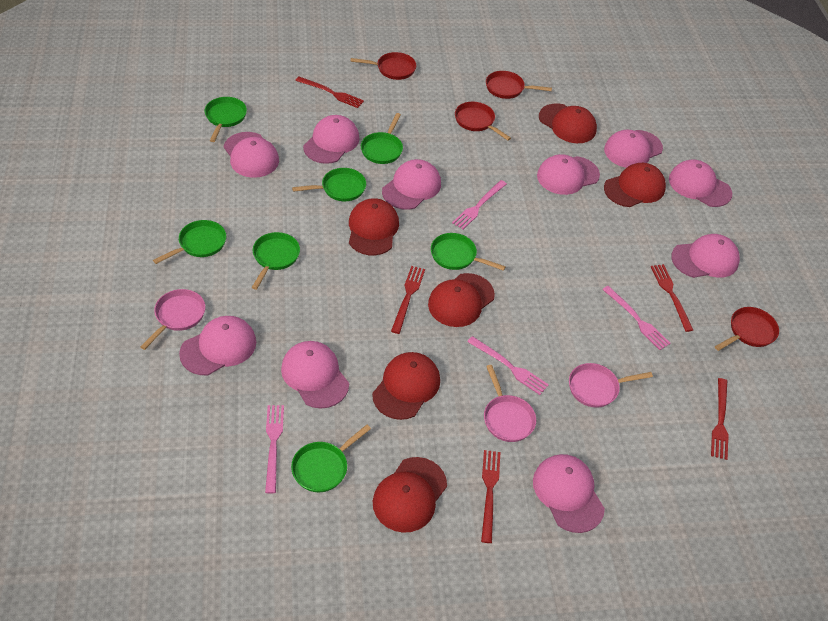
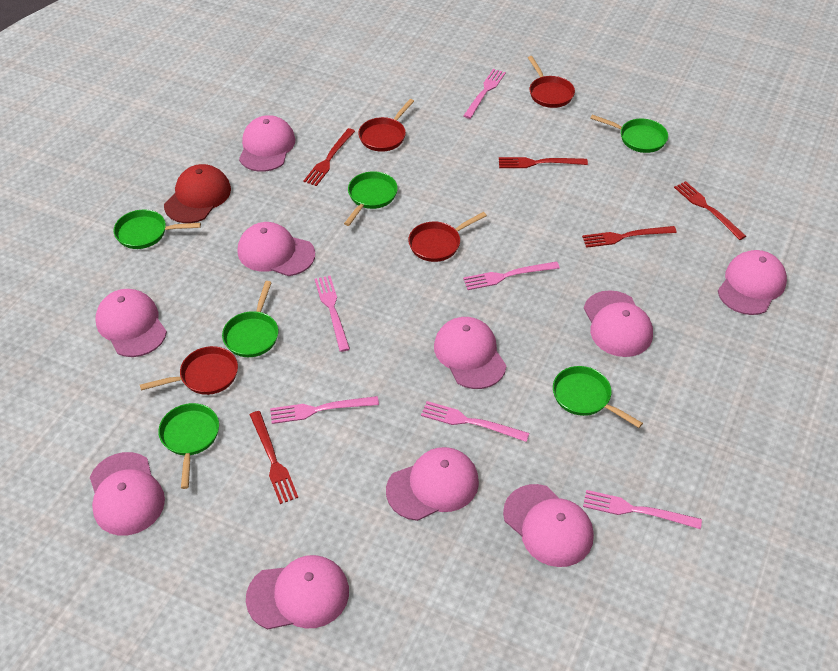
green pan: 7 -> 6
pink fork: 4 -> 6
pink pan: 3 -> 0
red cap: 6 -> 1

